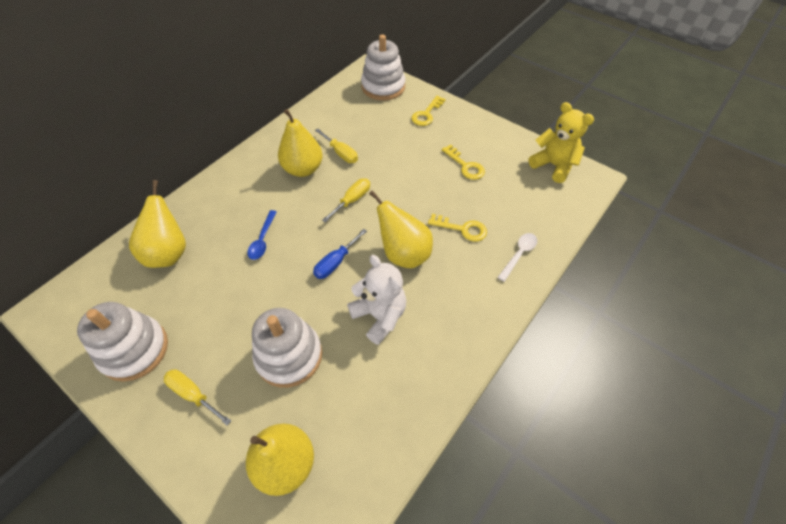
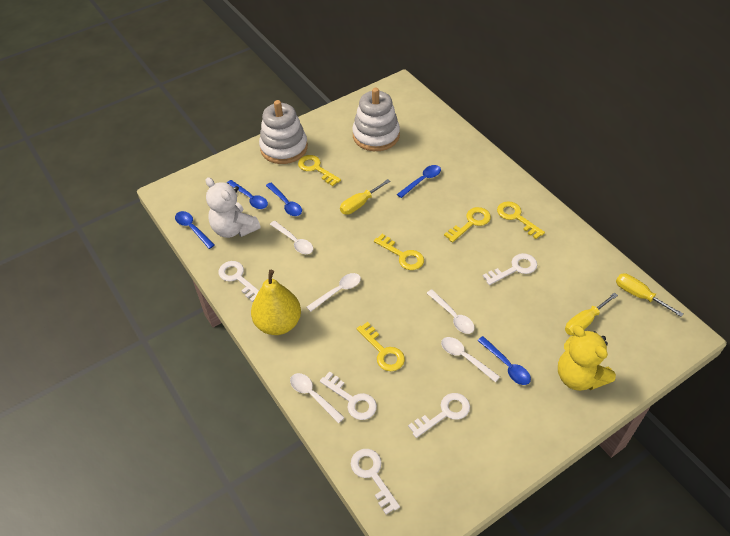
blue screwdriver: 1 -> 0
blue spoon: 1 -> 5
white key: 0 -> 5
white spoon: 1 -> 5
white stacking toy: 3 -> 2
yellow key: 3 -> 5
yellow pear: 4 -> 1

